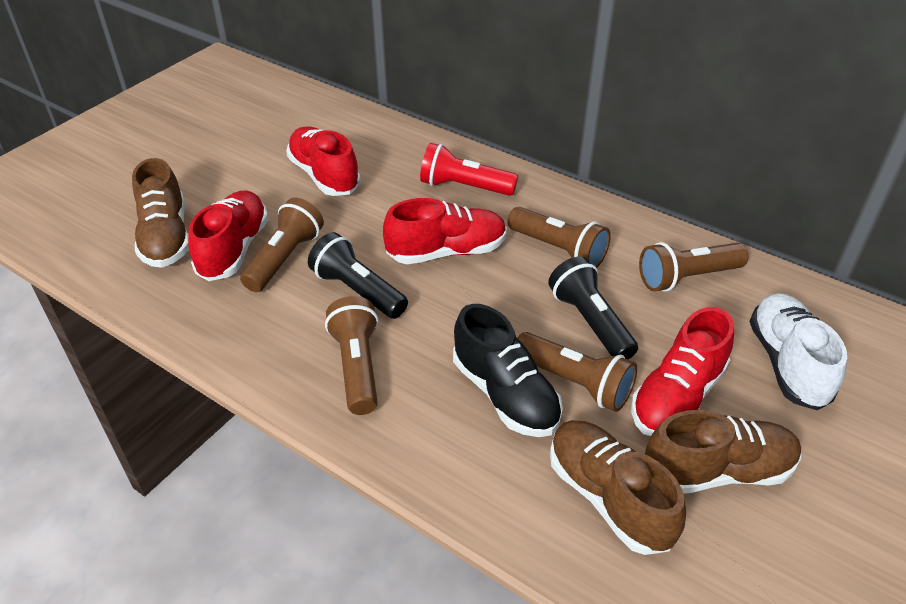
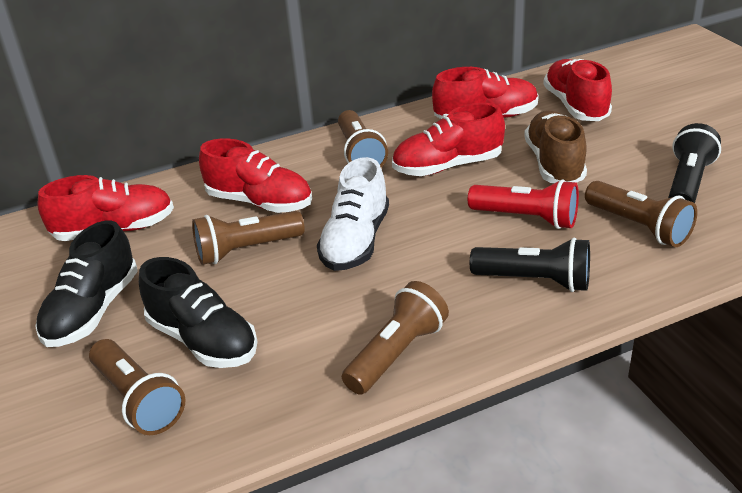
black shoe: 1 -> 2
brown shoe: 3 -> 1
red shoe: 4 -> 5

